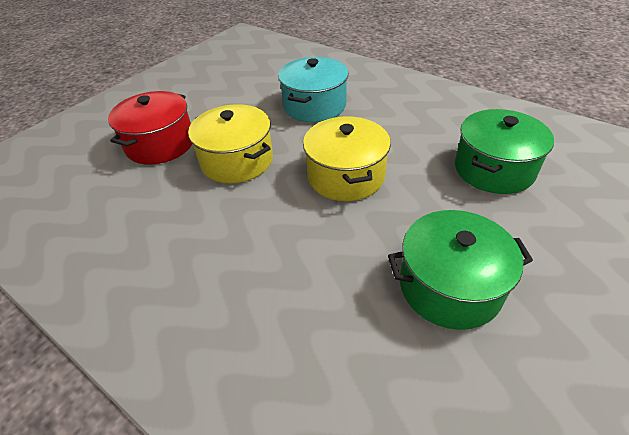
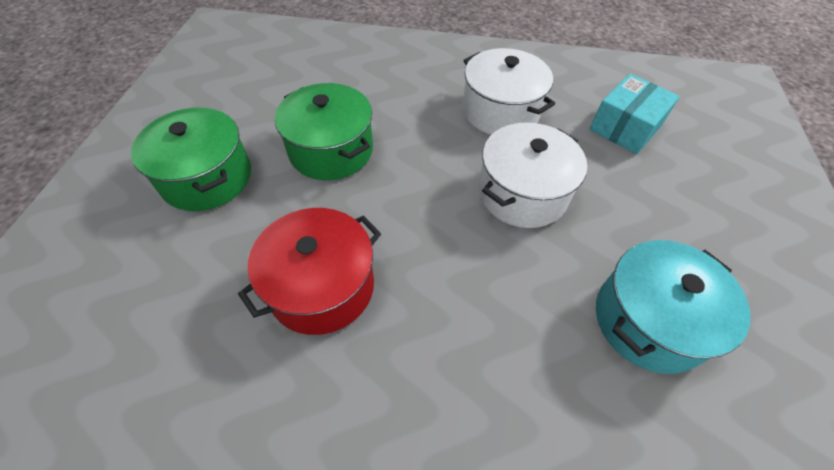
turquoise box: 0 -> 1
white pot: 0 -> 2
yellow pot: 2 -> 0

